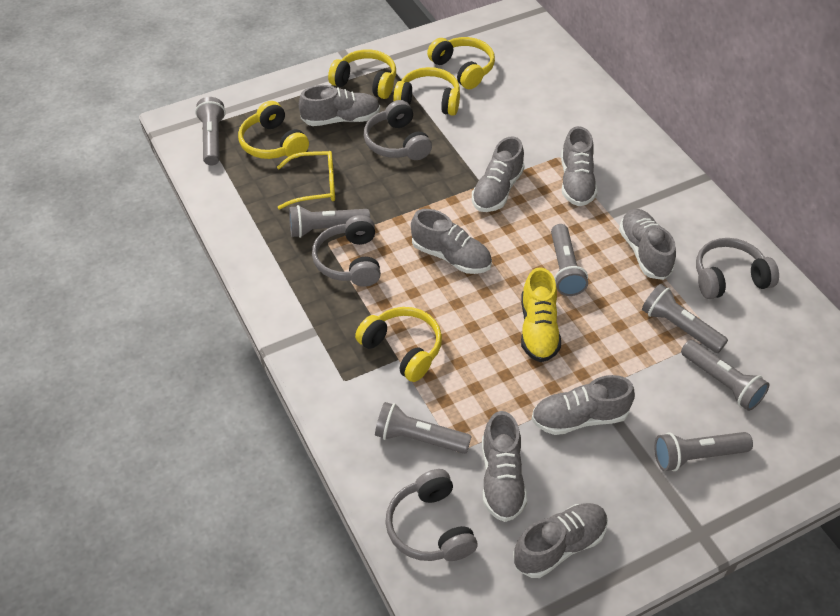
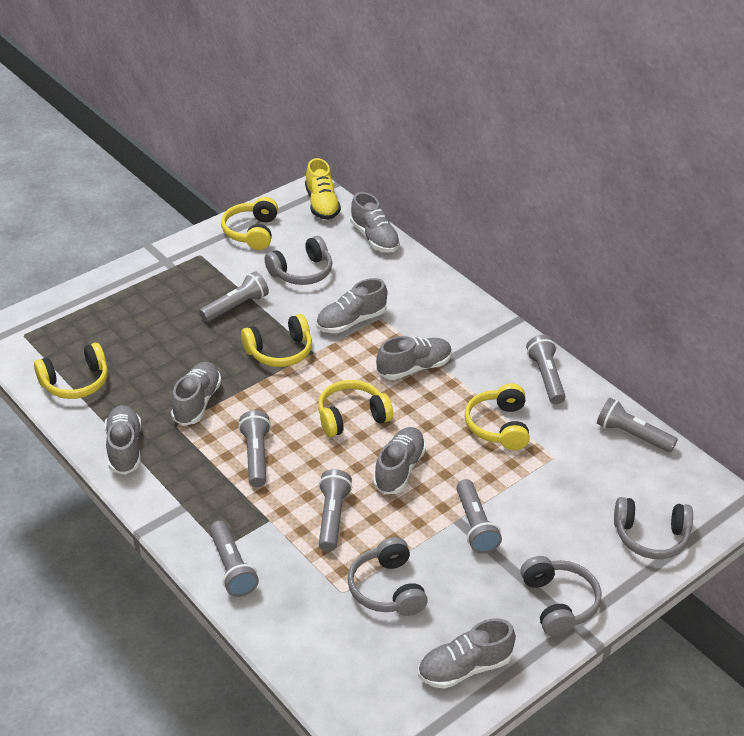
grey shoe: 8 -> 7
yellow glasses: 1 -> 0

